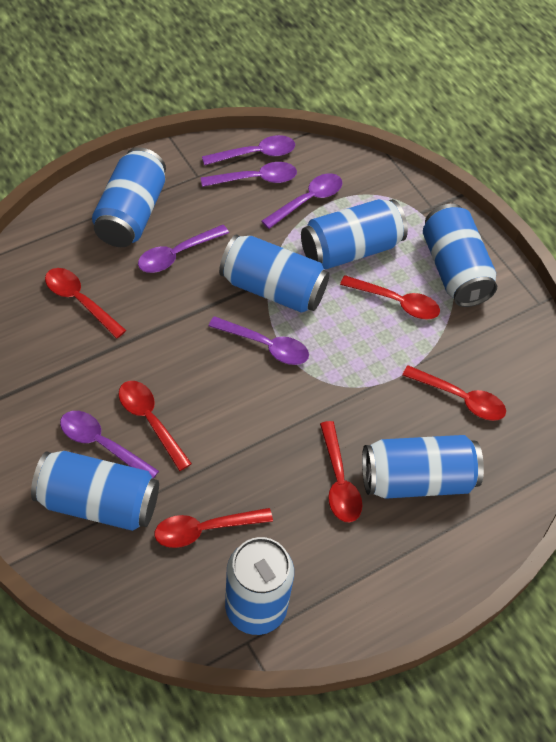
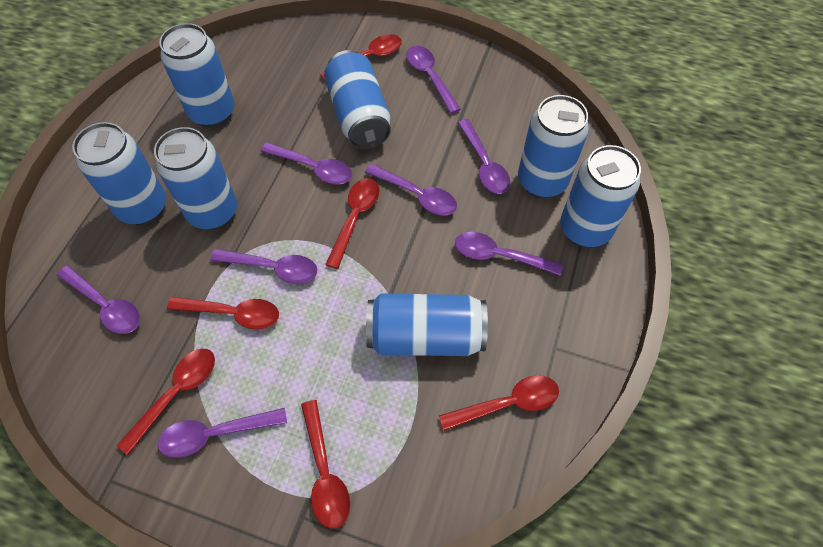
purple spoon: 6 -> 8

